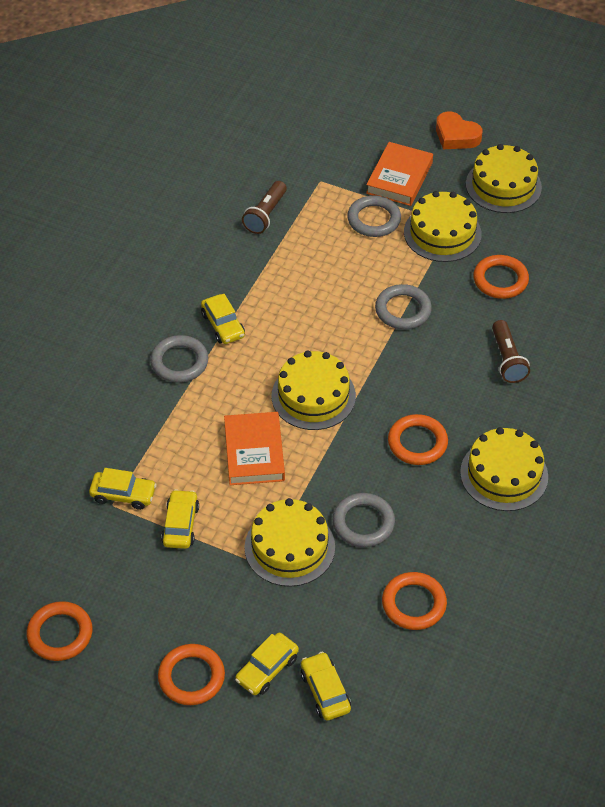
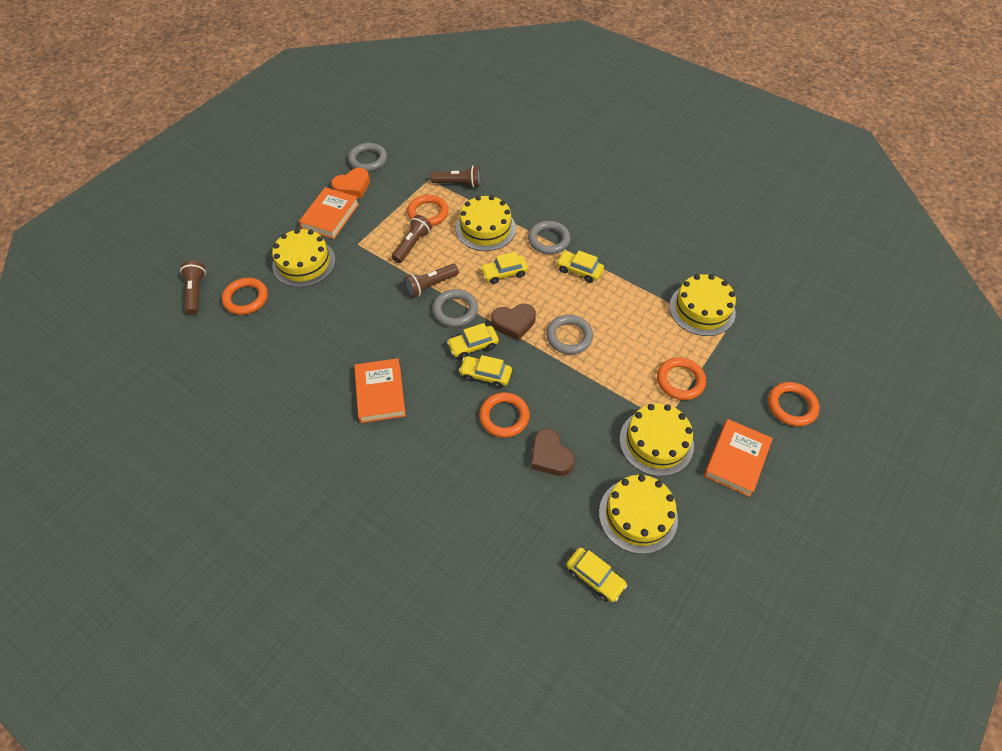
brown flashlight: 2 -> 4
brown heart: 0 -> 2
orange book: 2 -> 3

